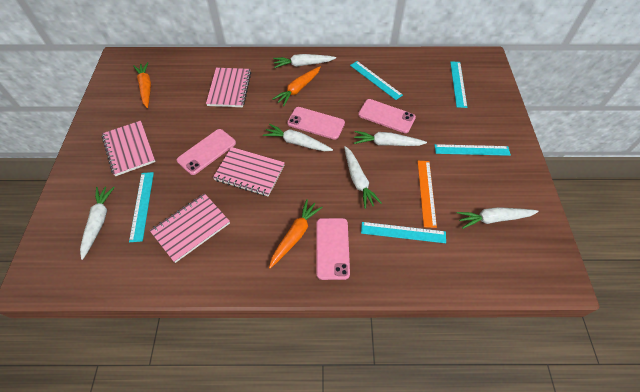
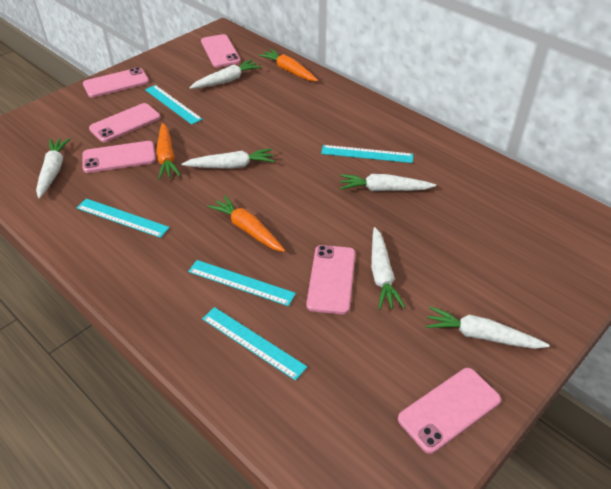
orange ruler: 1 -> 0
pink notebook: 4 -> 0
pink phone: 4 -> 6

